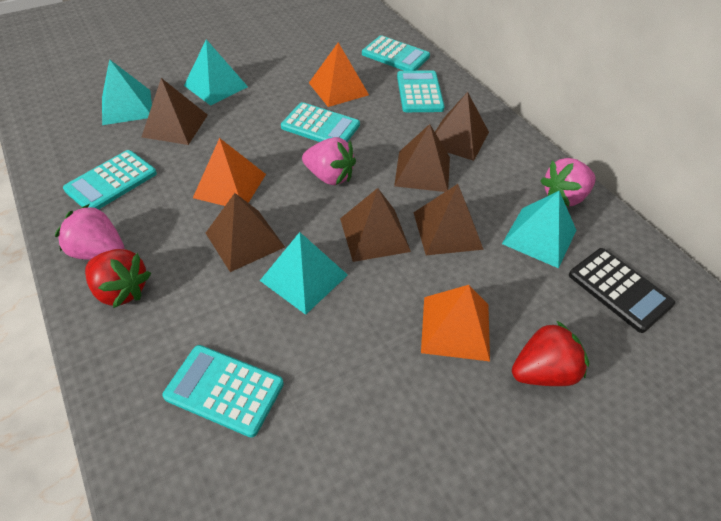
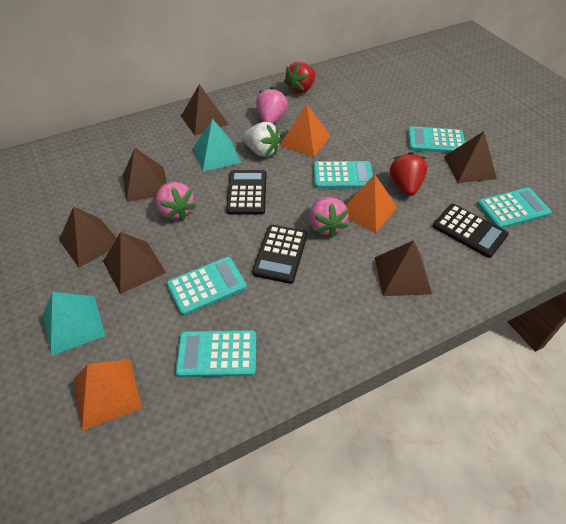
black calculator: 1 -> 3
turquoise pyramid: 4 -> 2
white strawberry: 0 -> 1

